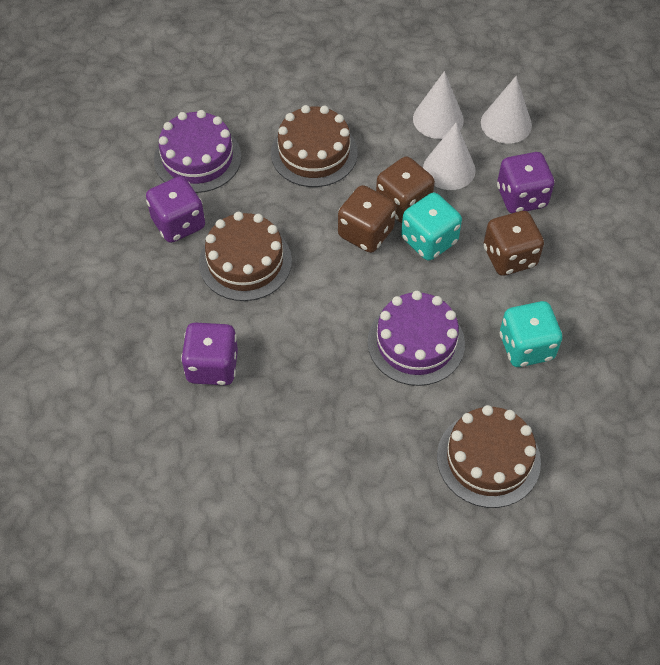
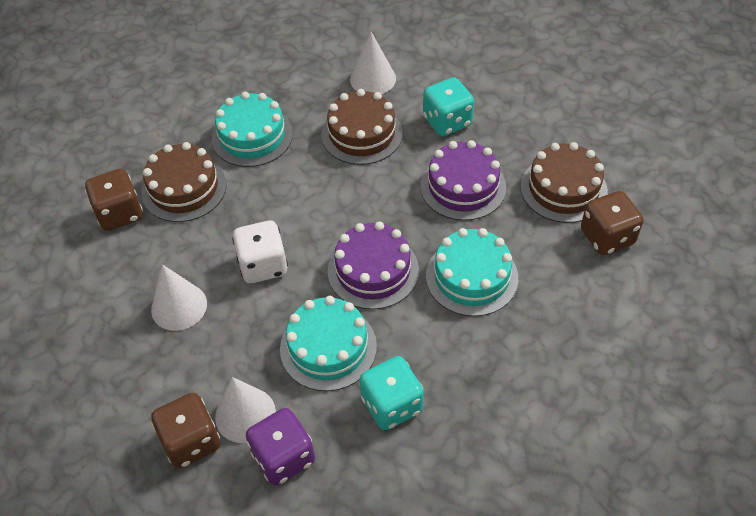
purple dice: 3 -> 1
turquoise cake: 0 -> 3
white dice: 0 -> 1

